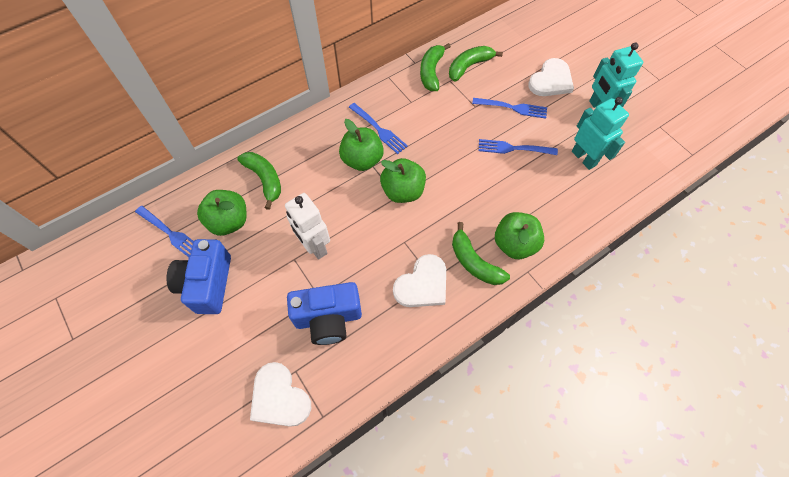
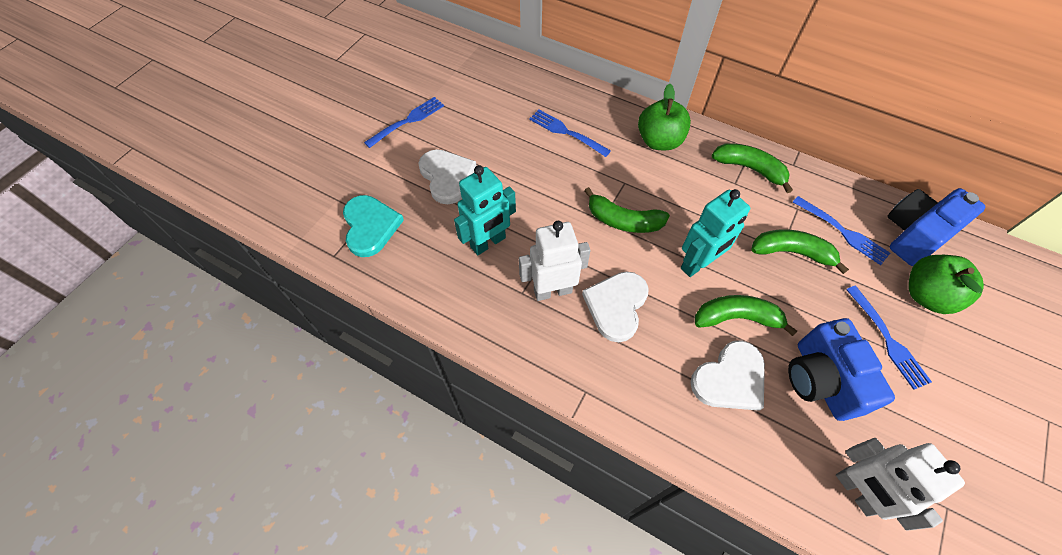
green apple: 4 -> 2
turquoise heart: 0 -> 1
white robot: 1 -> 2

